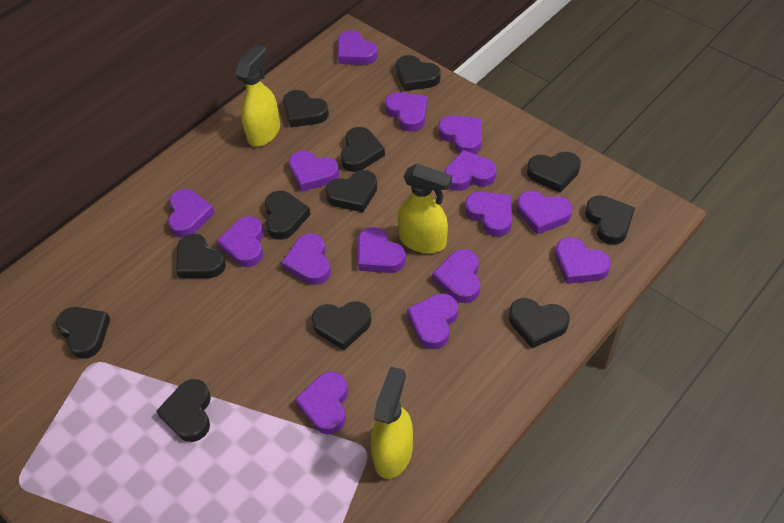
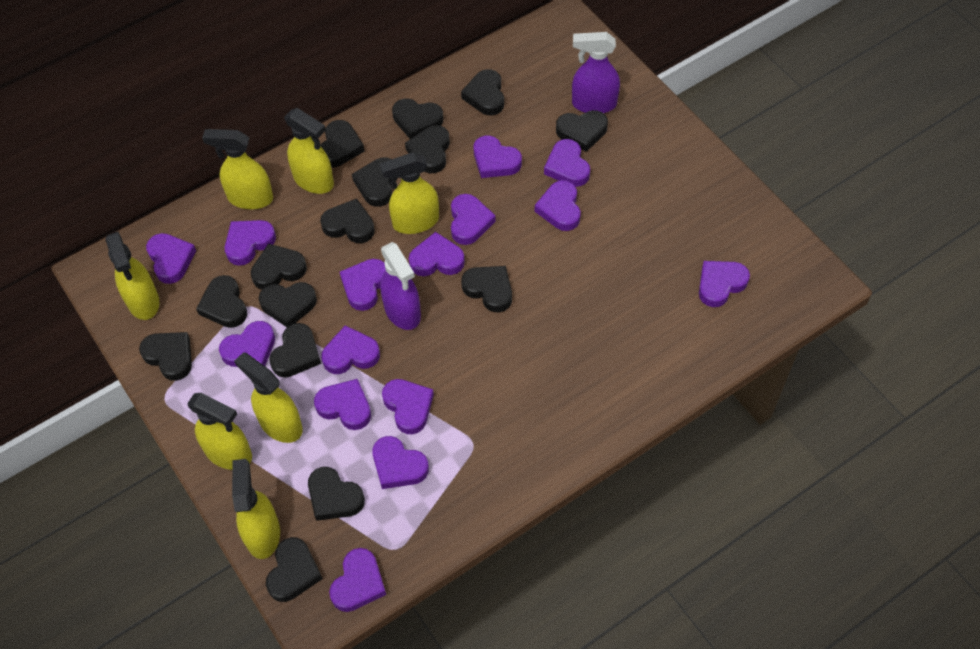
black heart: 12 -> 15
purple spray bottle: 0 -> 2
yellow spray bottle: 3 -> 7

